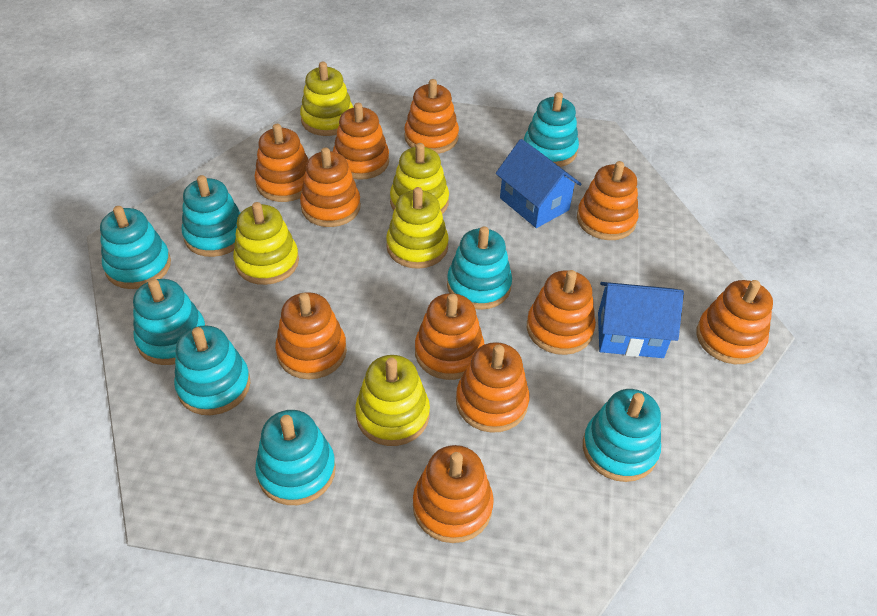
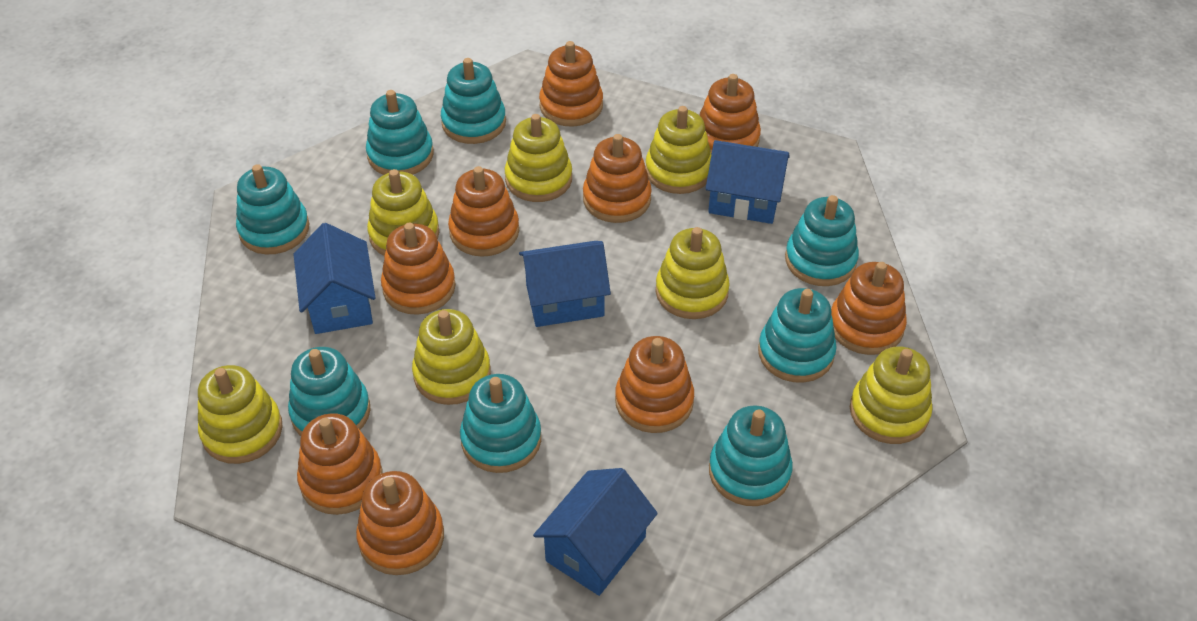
blue house: 2 -> 4
orange stacking toy: 11 -> 9
yellow stacking toy: 5 -> 7

